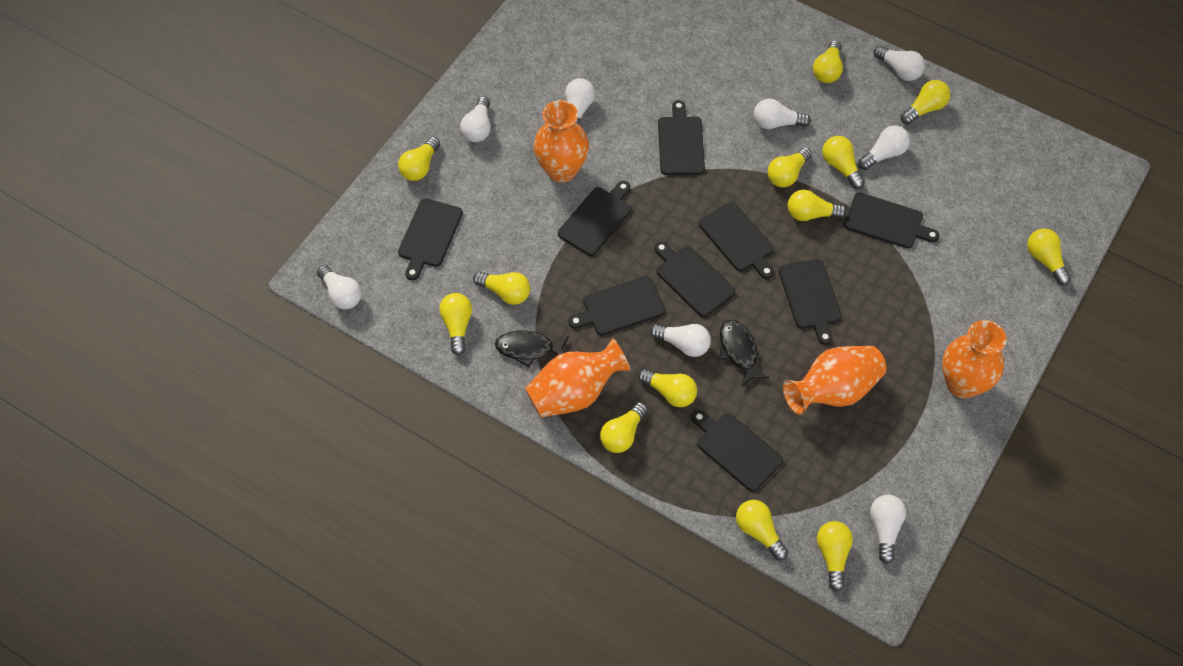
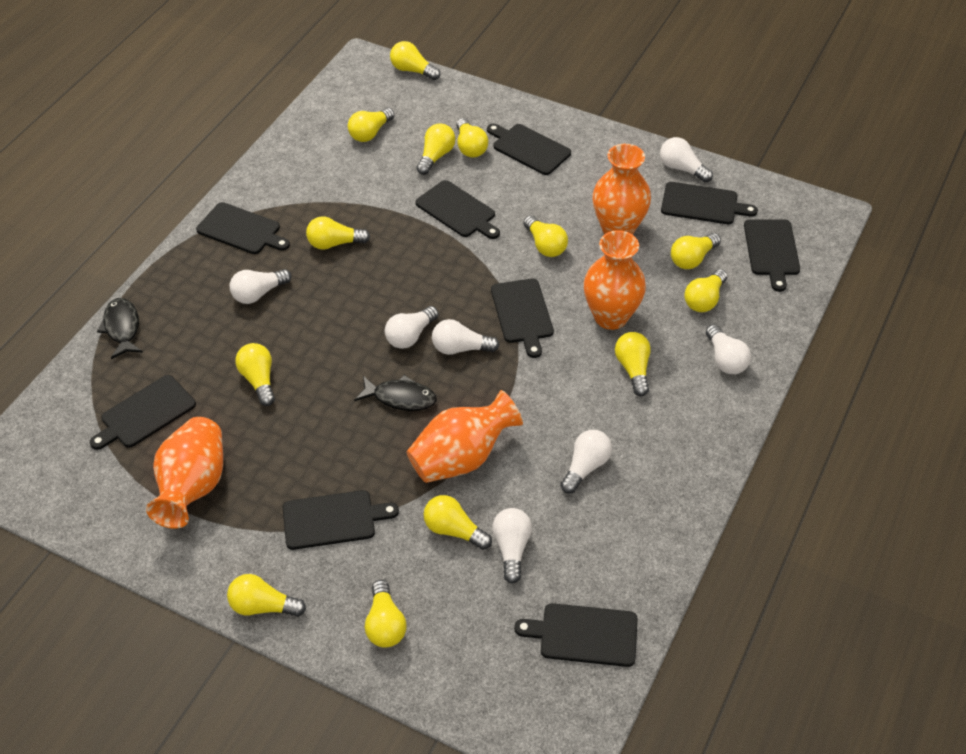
white light bulb: 8 -> 7

